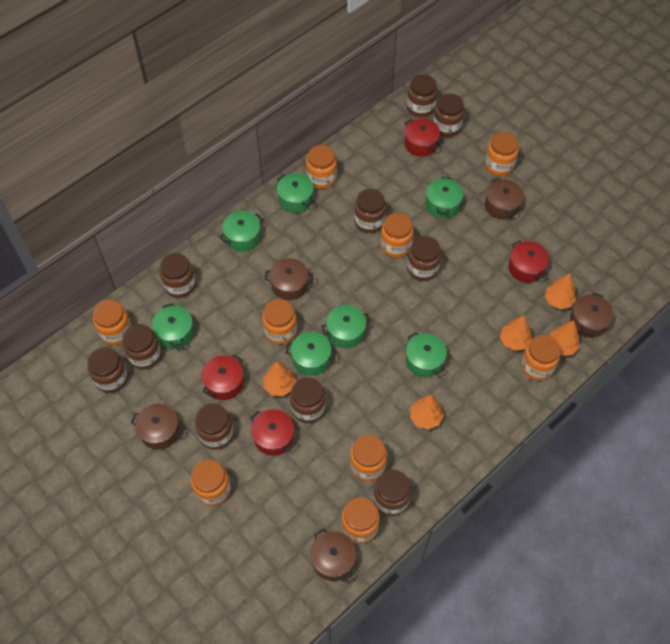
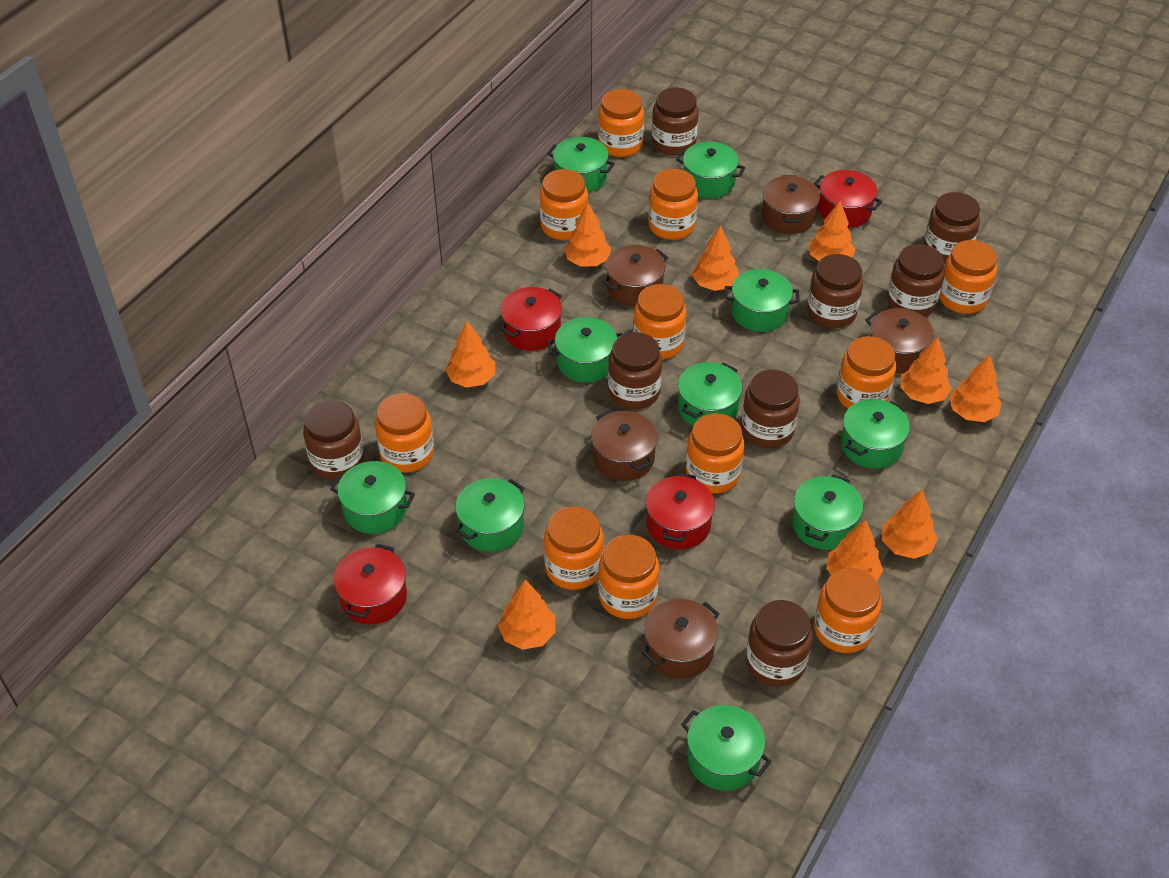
brown jar: 10 -> 8
green pot: 7 -> 10
orange jar: 9 -> 11
orange tree: 5 -> 9

